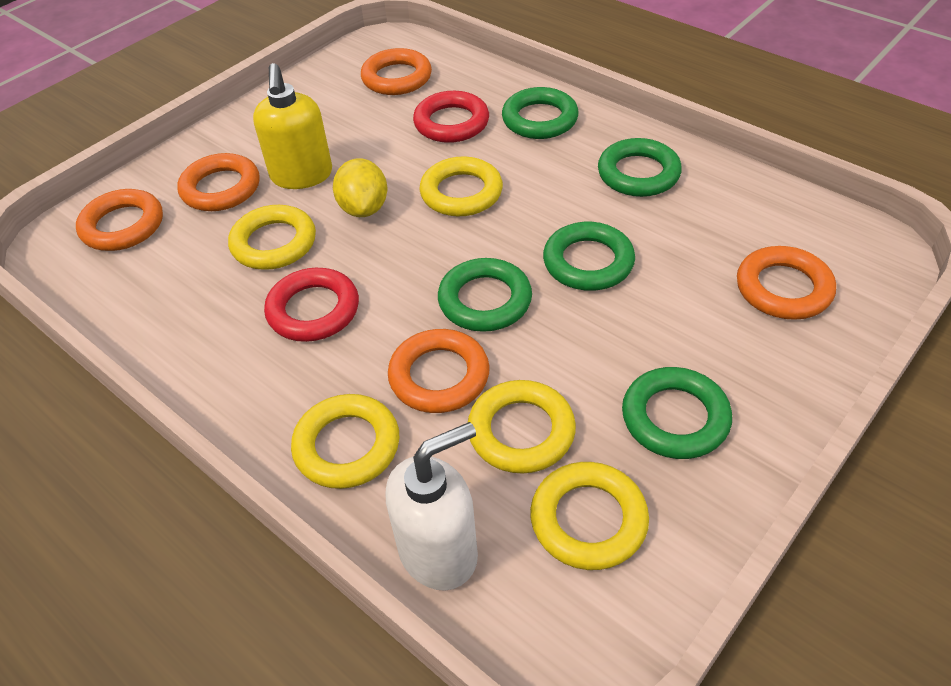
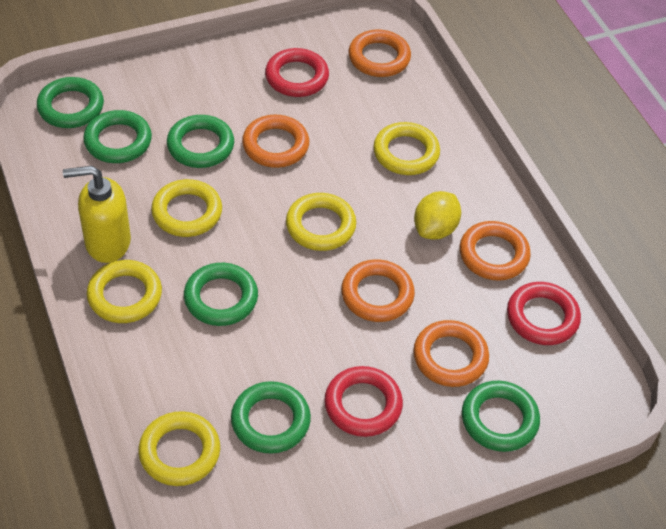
green ring: 5 -> 6
red ring: 2 -> 3
white soap dispenser: 1 -> 0

